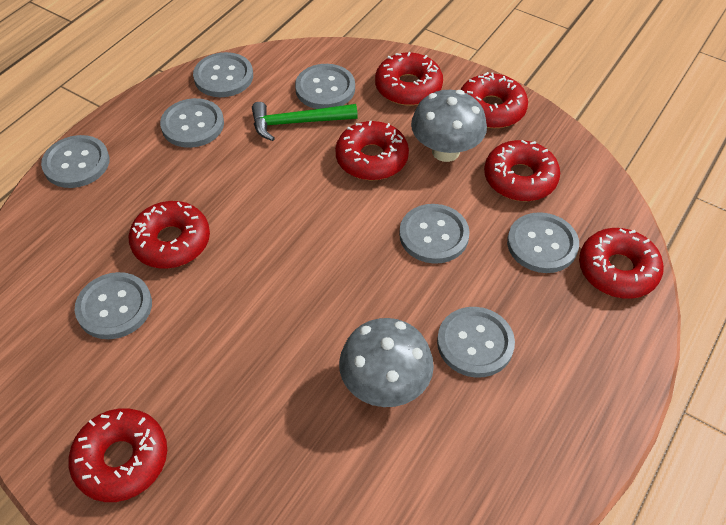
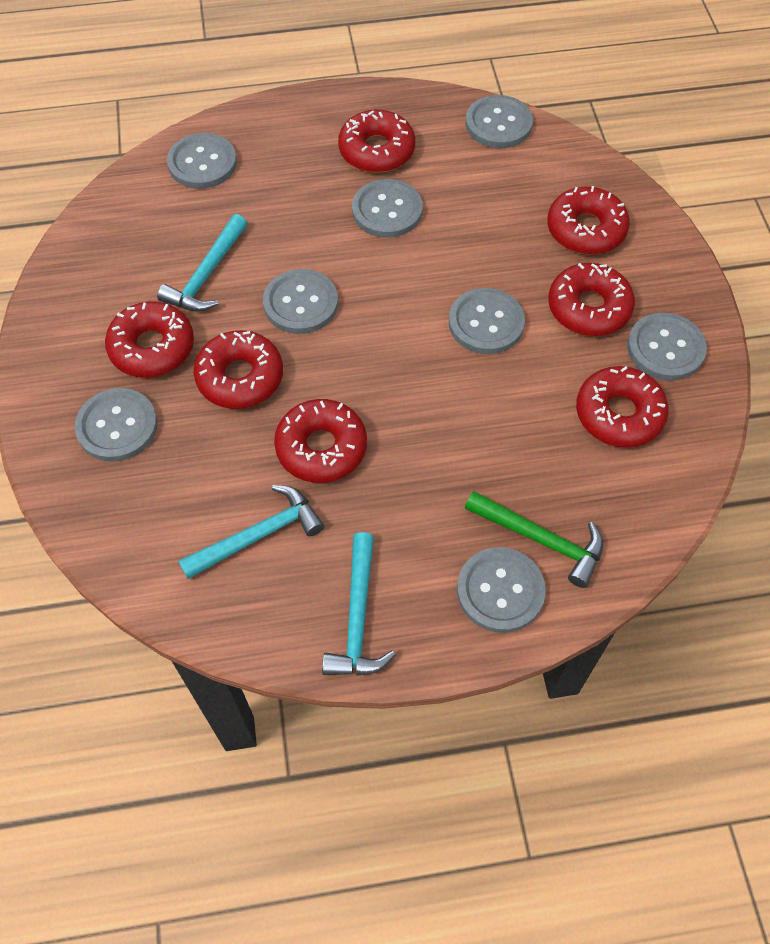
grey mushroom: 2 -> 0
turquoise hammer: 0 -> 3

